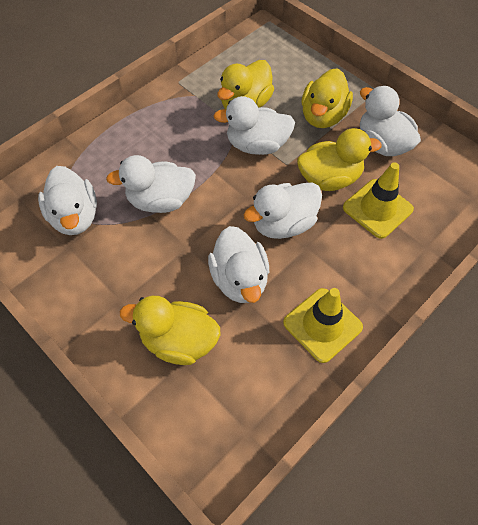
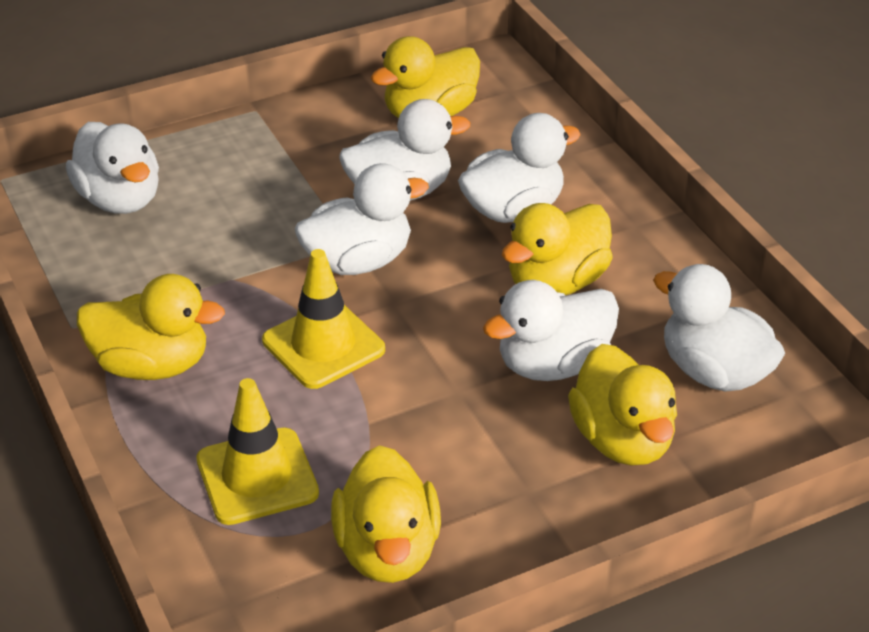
yellow duck: 4 -> 5

